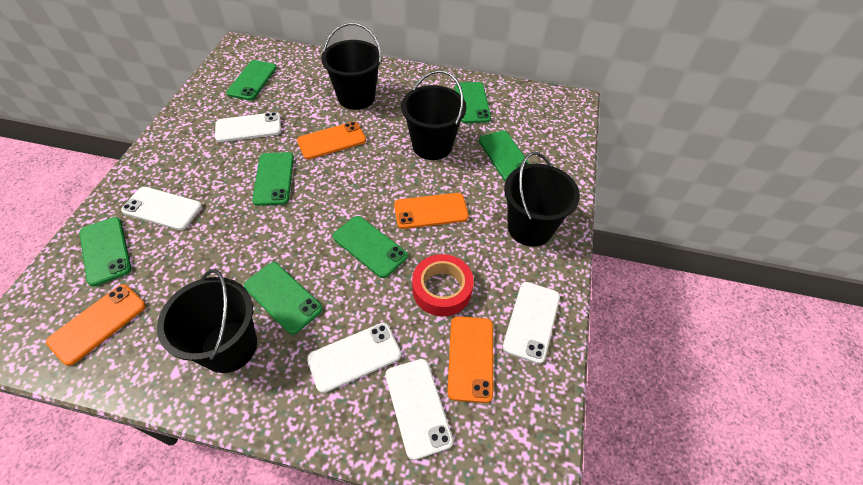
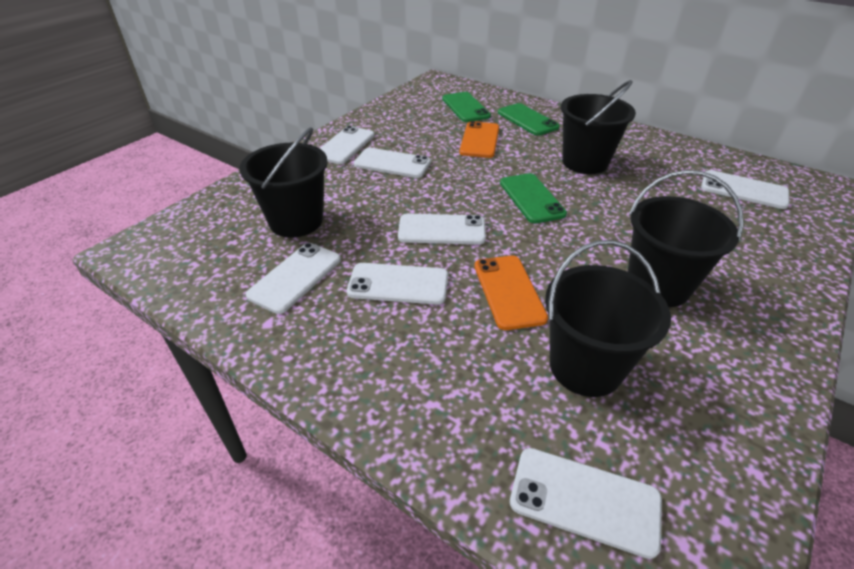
green phone: 7 -> 3
orange phone: 4 -> 2
red tape: 1 -> 0
white phone: 5 -> 7

